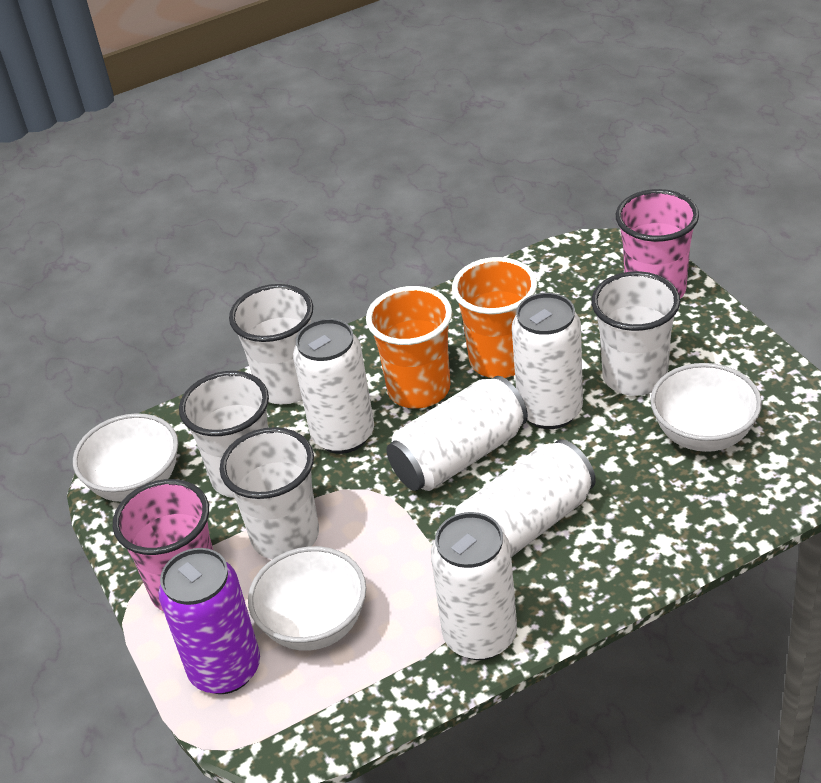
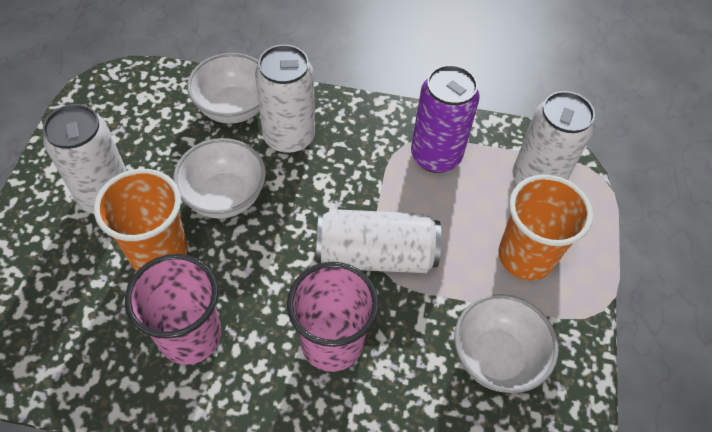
white can: 5 -> 4
white cup: 4 -> 0

